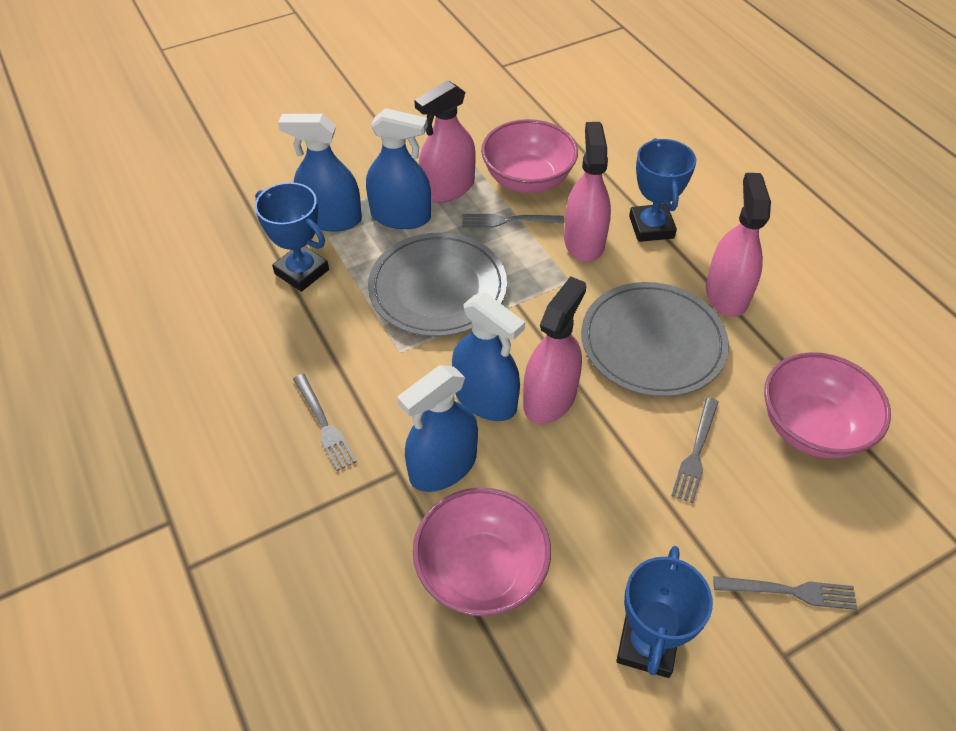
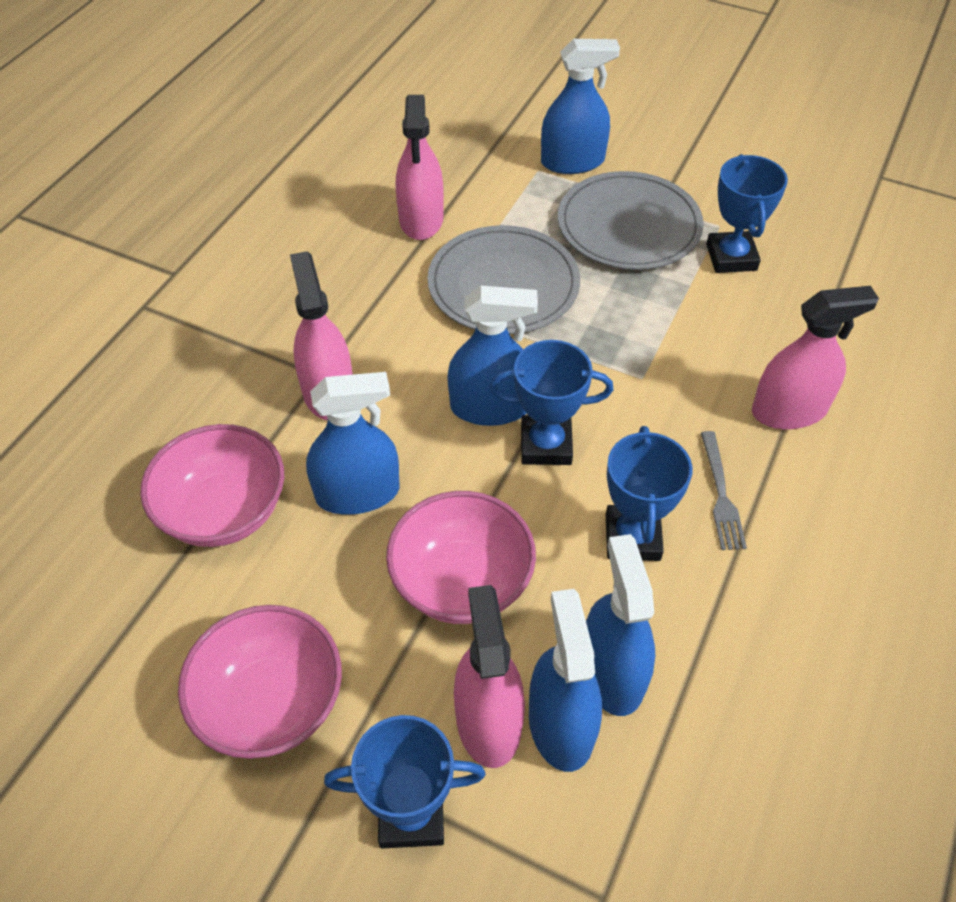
blue spray bottle: 4 -> 5
blue trophy: 3 -> 4
grey fork: 4 -> 1

